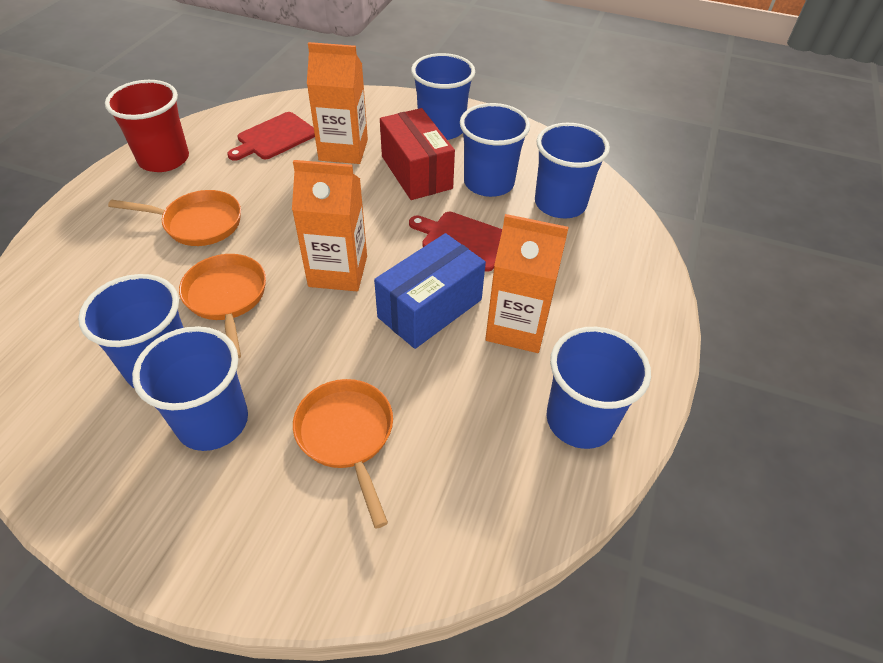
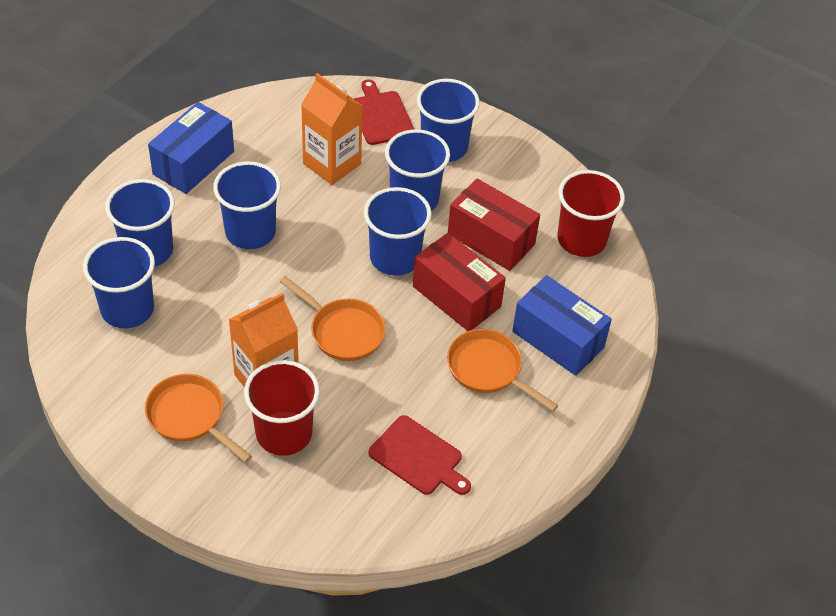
blue box: 1 -> 2
orange carton: 3 -> 2
red box: 1 -> 2
red cup: 1 -> 2

